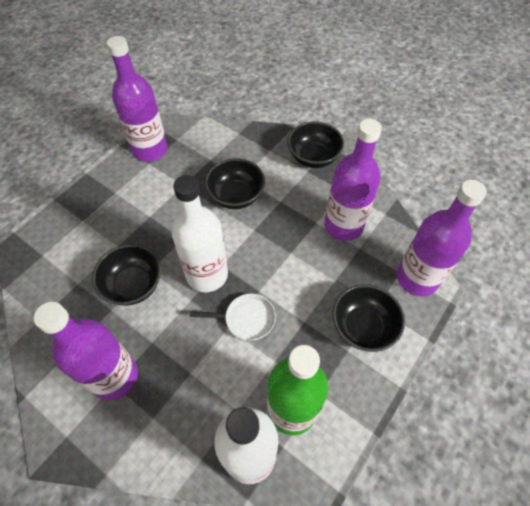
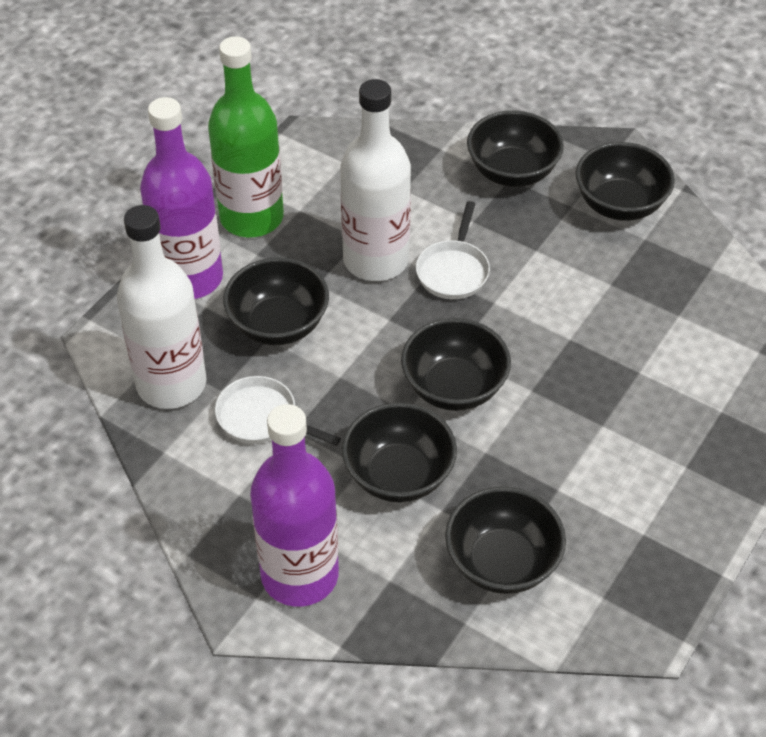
black bowl: 4 -> 6
purple bottle: 4 -> 2
white pan: 1 -> 2

